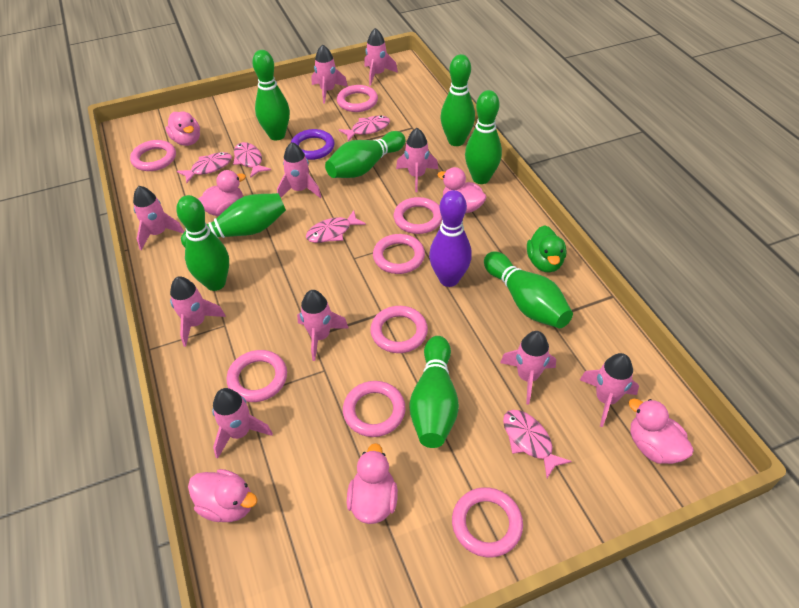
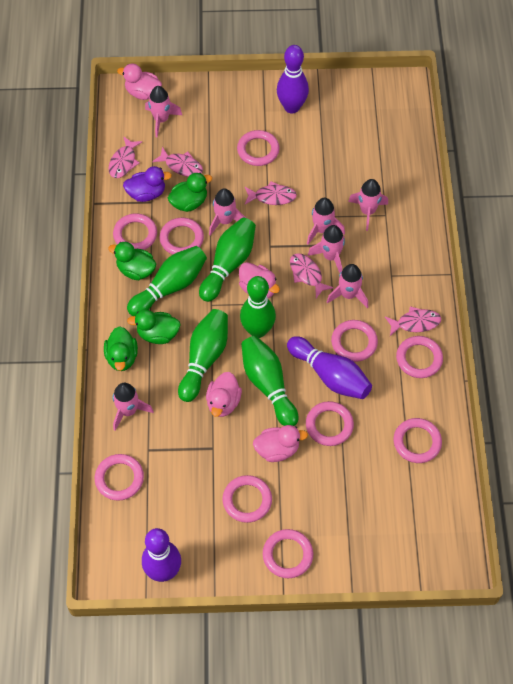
green bowling pin: 8 -> 5
green duck: 1 -> 4
pink duck: 6 -> 4
pink ring: 8 -> 10
pink rocket: 10 -> 7
purple bowling pin: 1 -> 3
purple duck: 0 -> 1
purple ring: 1 -> 0

